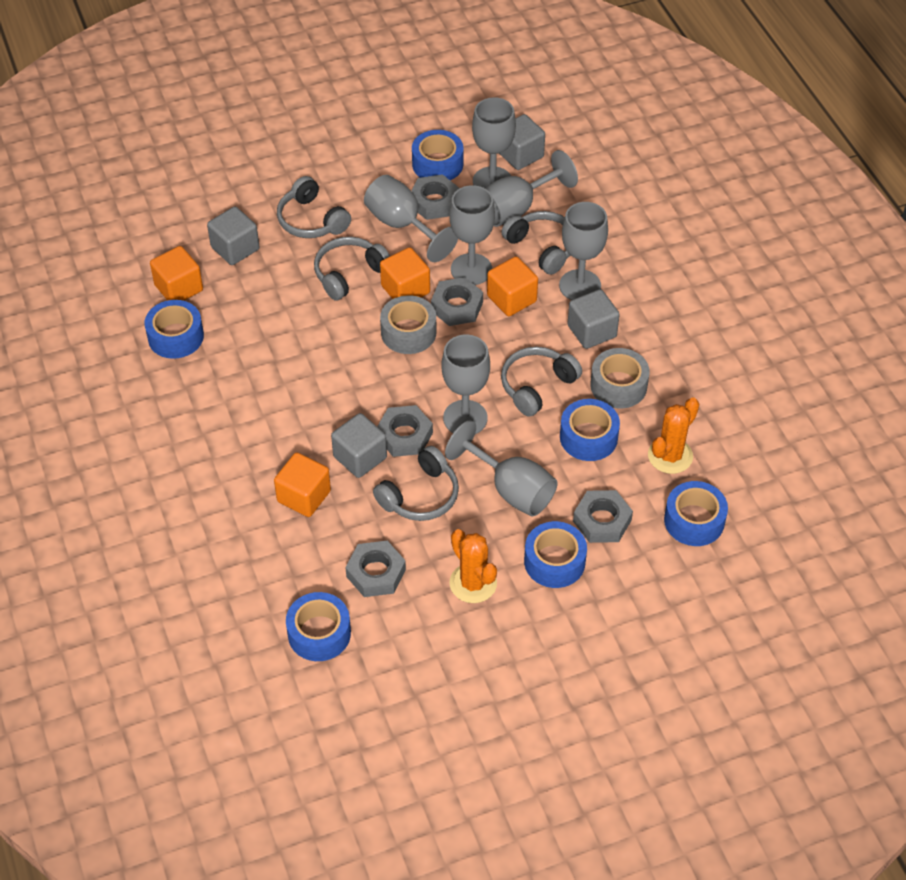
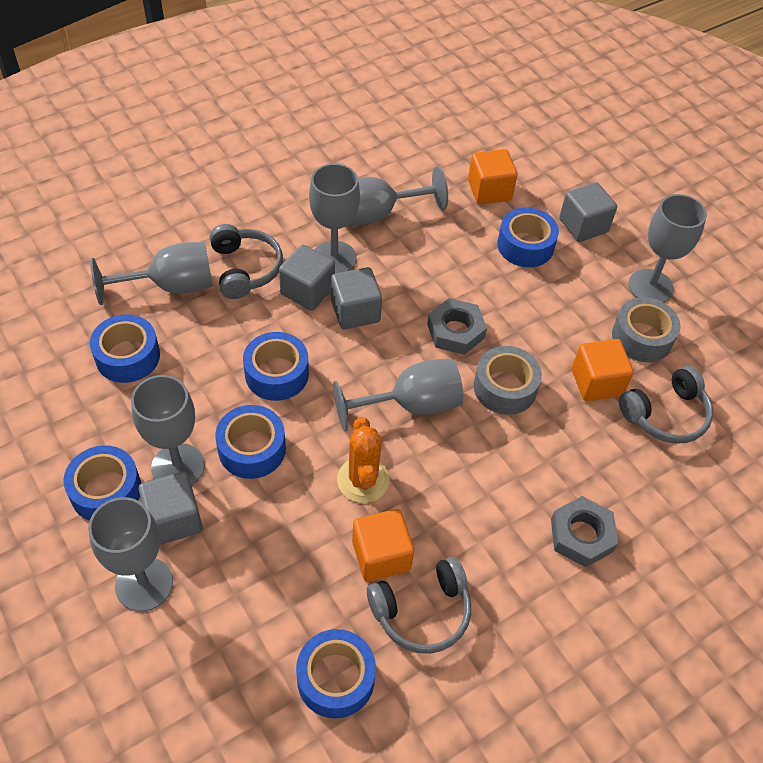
grey headphones: 5 -> 3
grey nut: 5 -> 2
orange cactus: 2 -> 1
orange cube: 4 -> 3

